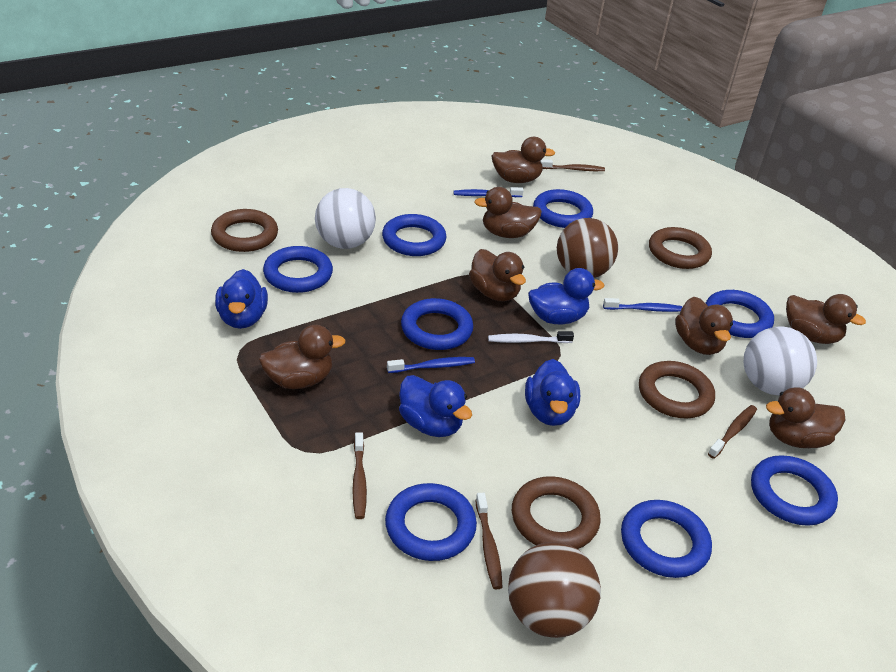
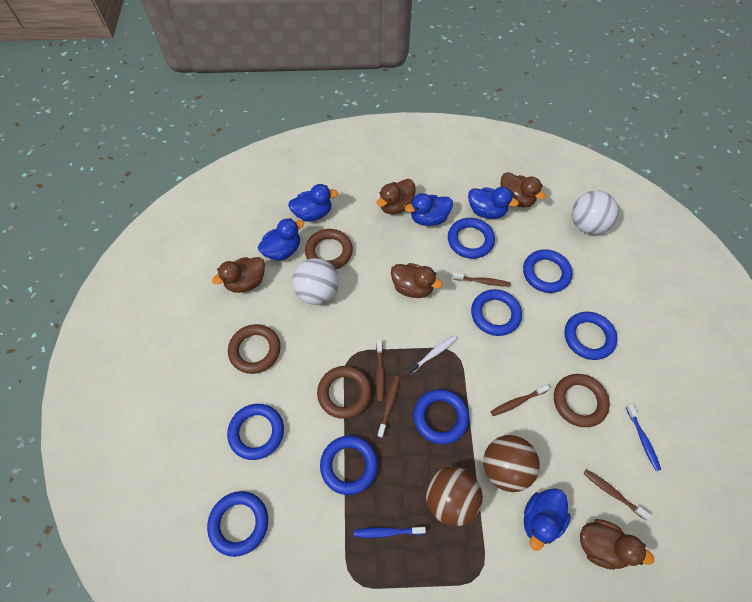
blue duck: 4 -> 5
blue toothbrush: 3 -> 2
brown duck: 7 -> 5
brown toothbrush: 4 -> 5

